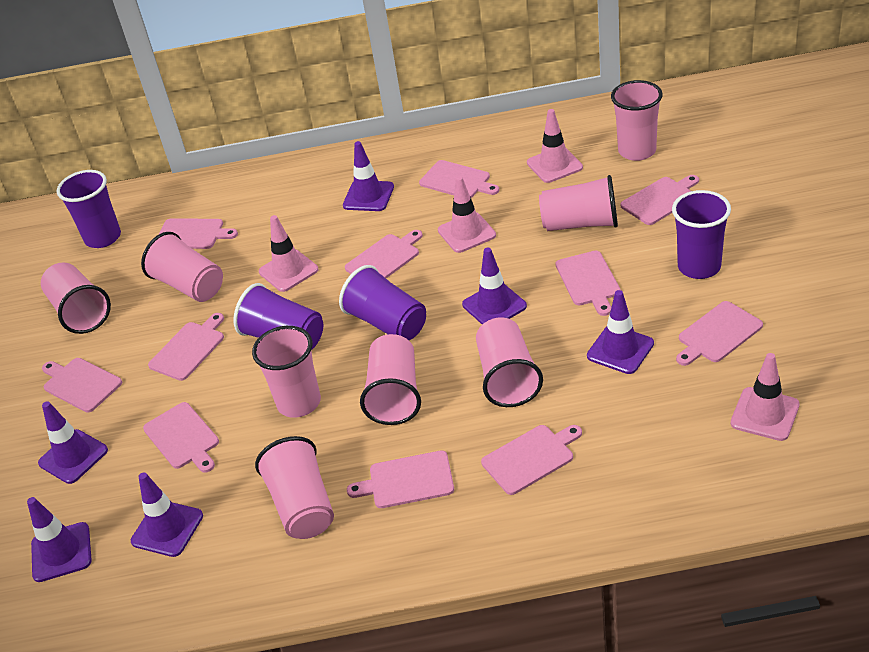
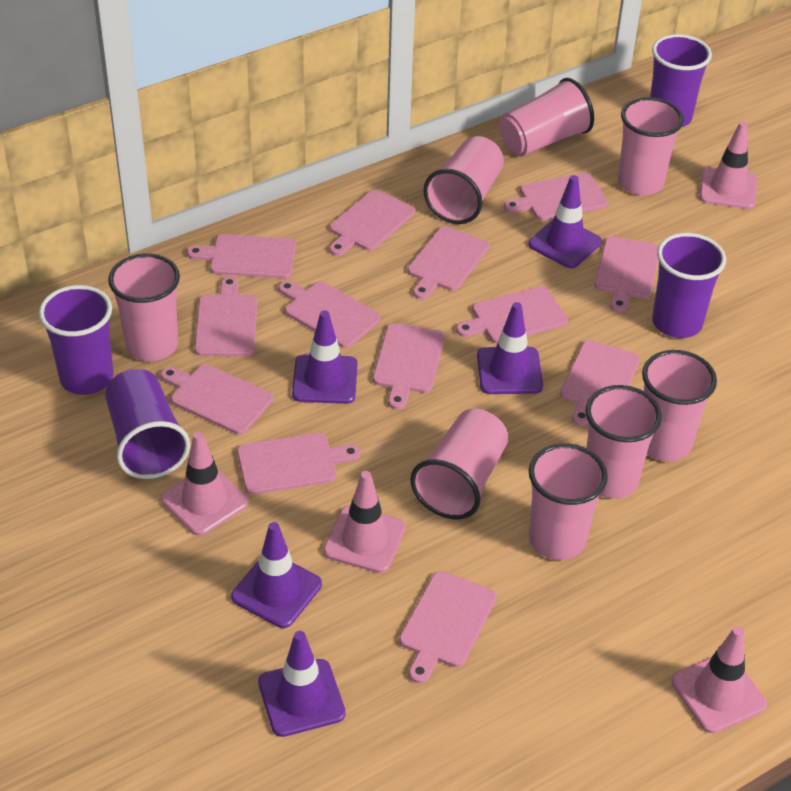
pink cutting board: 11 -> 13
purple traffic cone: 6 -> 5

